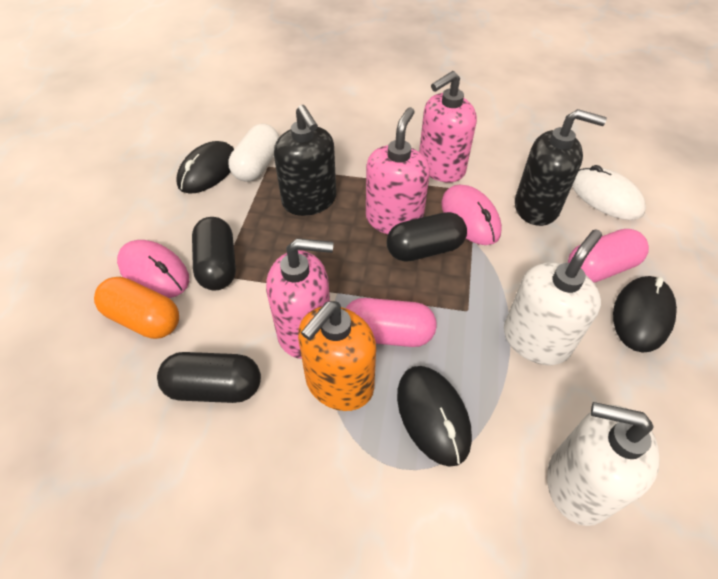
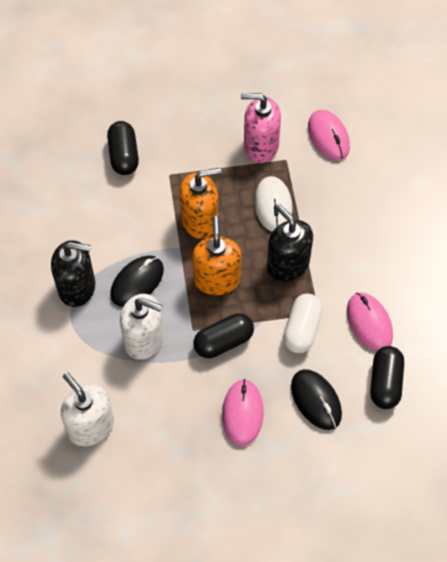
black mouse: 3 -> 2
orange capsule: 1 -> 0
orange soap dispenser: 1 -> 2
pink capsule: 2 -> 0
pink mouse: 2 -> 3
pink soap dispenser: 3 -> 1

